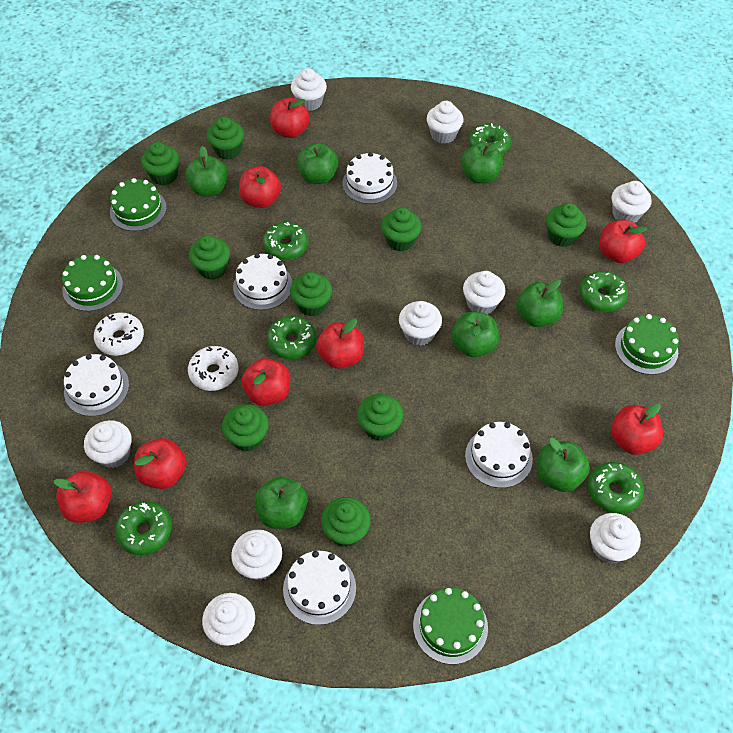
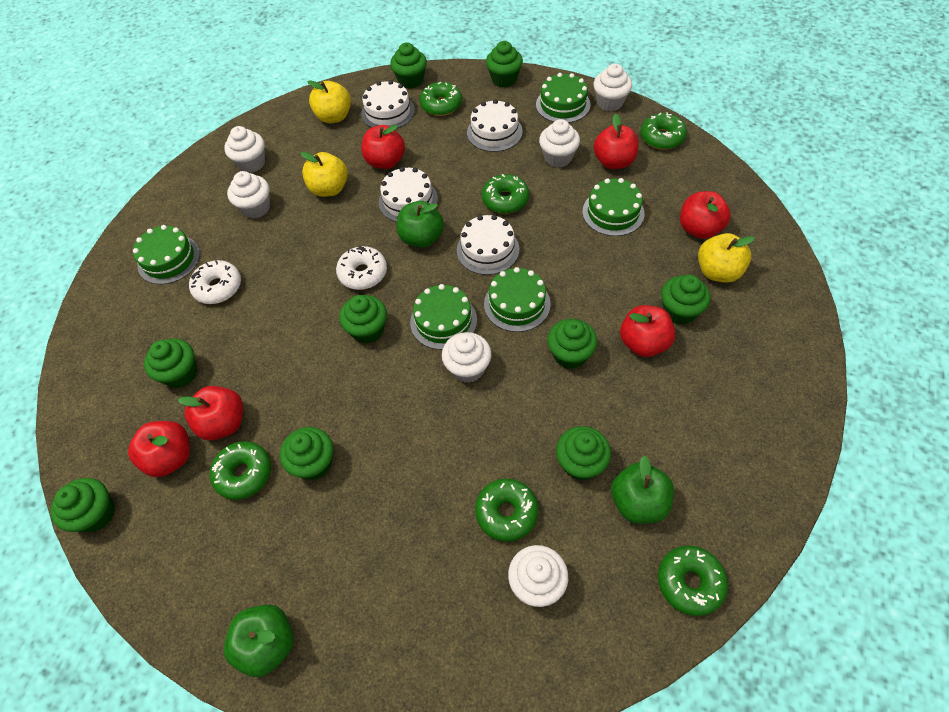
green apple: 7 -> 3
green cake: 4 -> 5
red apple: 8 -> 6
white cake: 5 -> 4
white cupcake: 9 -> 6
yellow apple: 0 -> 3

